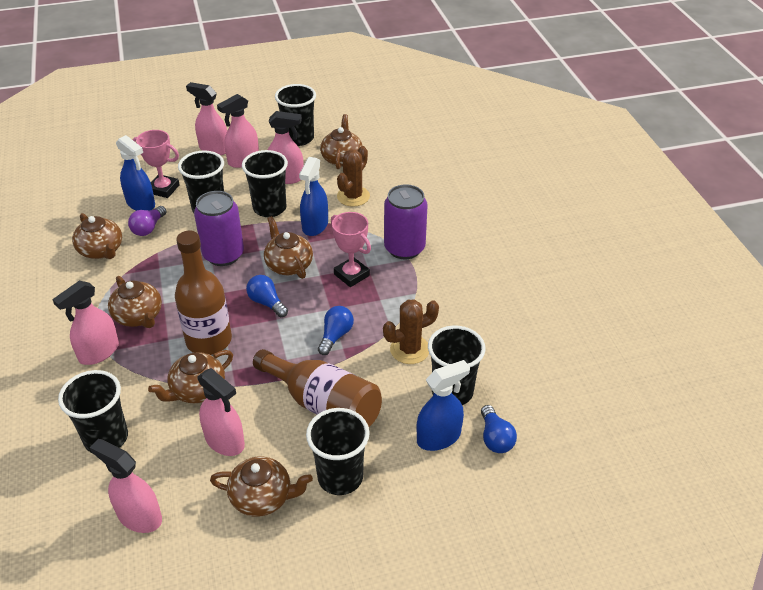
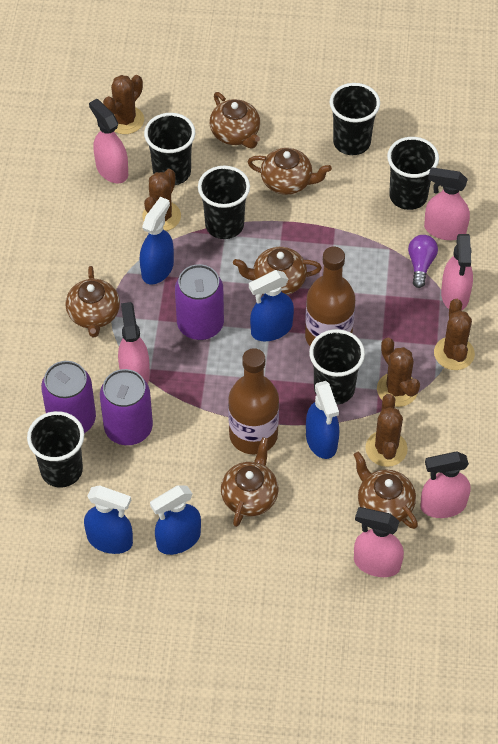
blue light bulb: 3 -> 0
blue spray bottle: 3 -> 5
brown cactus: 2 -> 5
pink trophy: 2 -> 0
purple can: 2 -> 3

